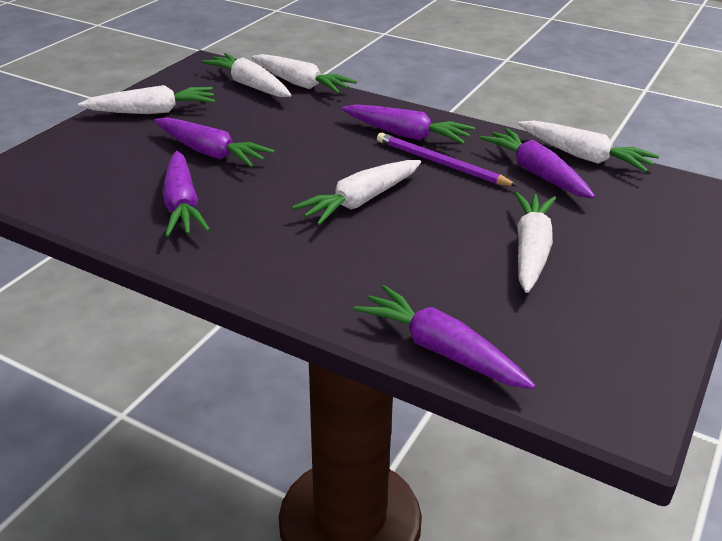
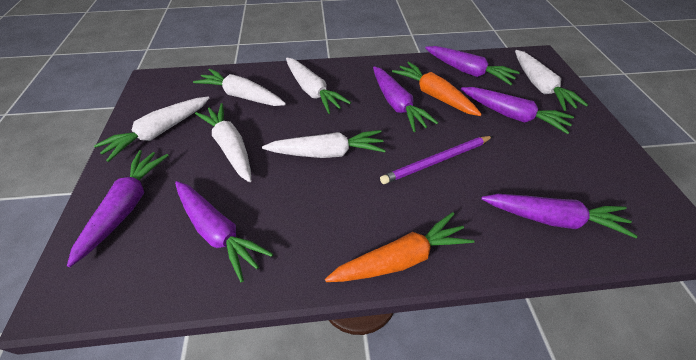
orange carrot: 0 -> 2
purple carrot: 5 -> 6

